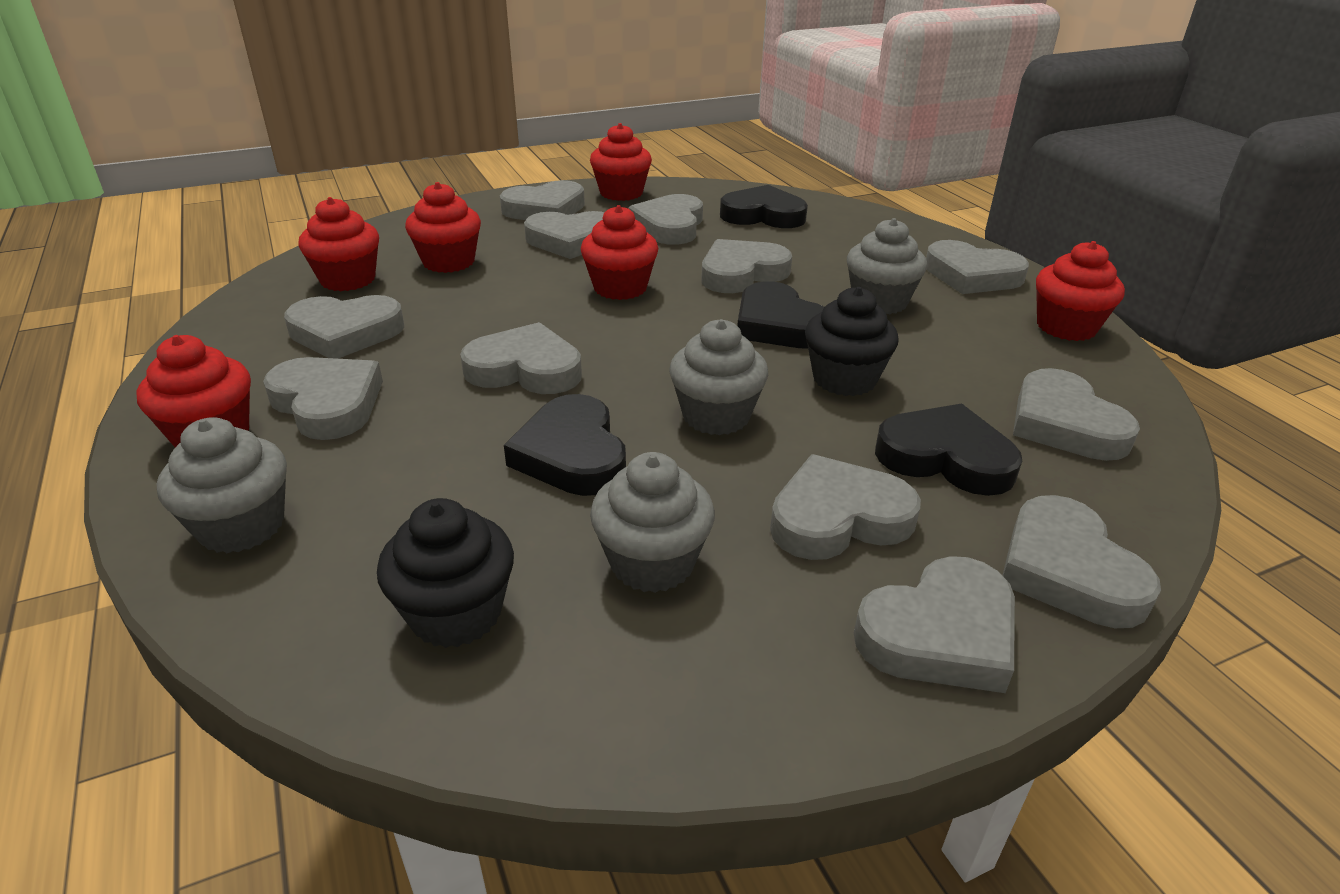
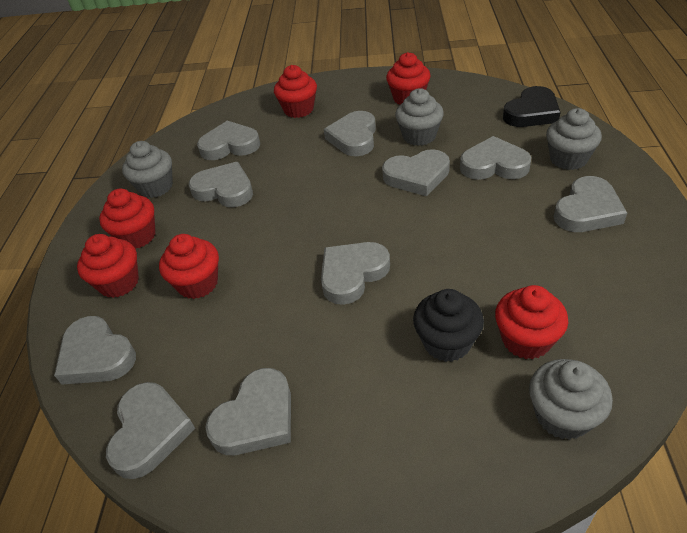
black cupcake: 2 -> 1
black heart: 4 -> 1
grey heart: 12 -> 10

